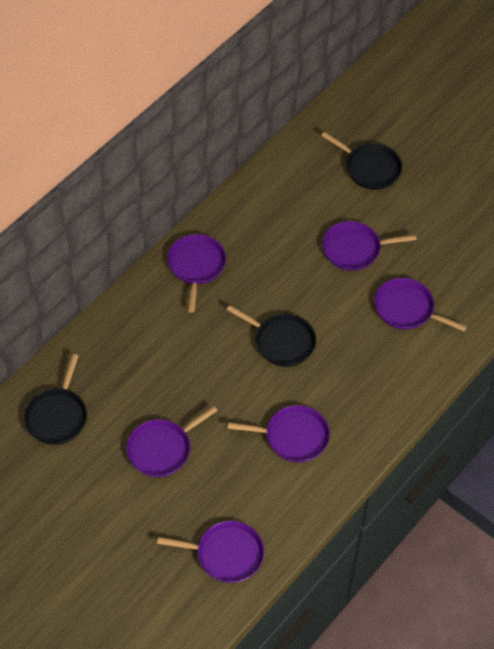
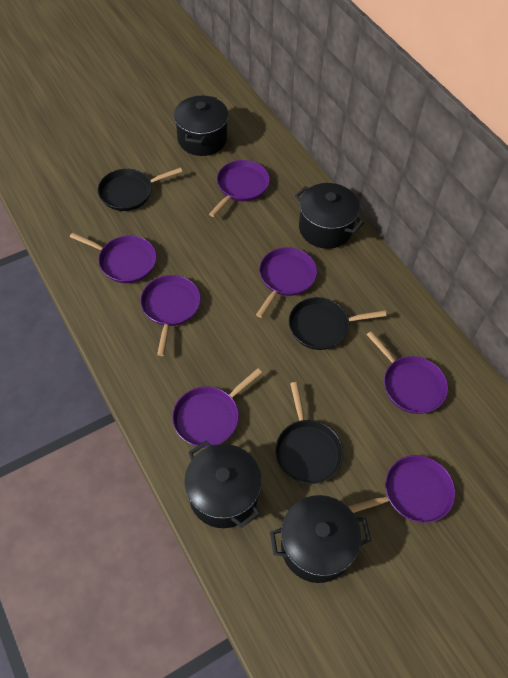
black pot: 0 -> 4
purple pan: 6 -> 7

